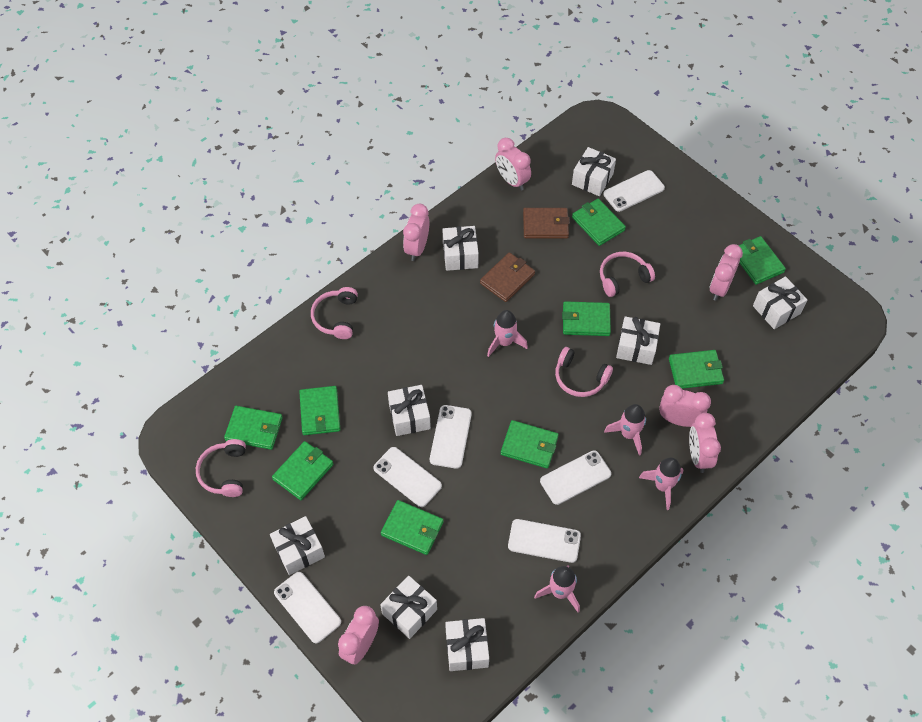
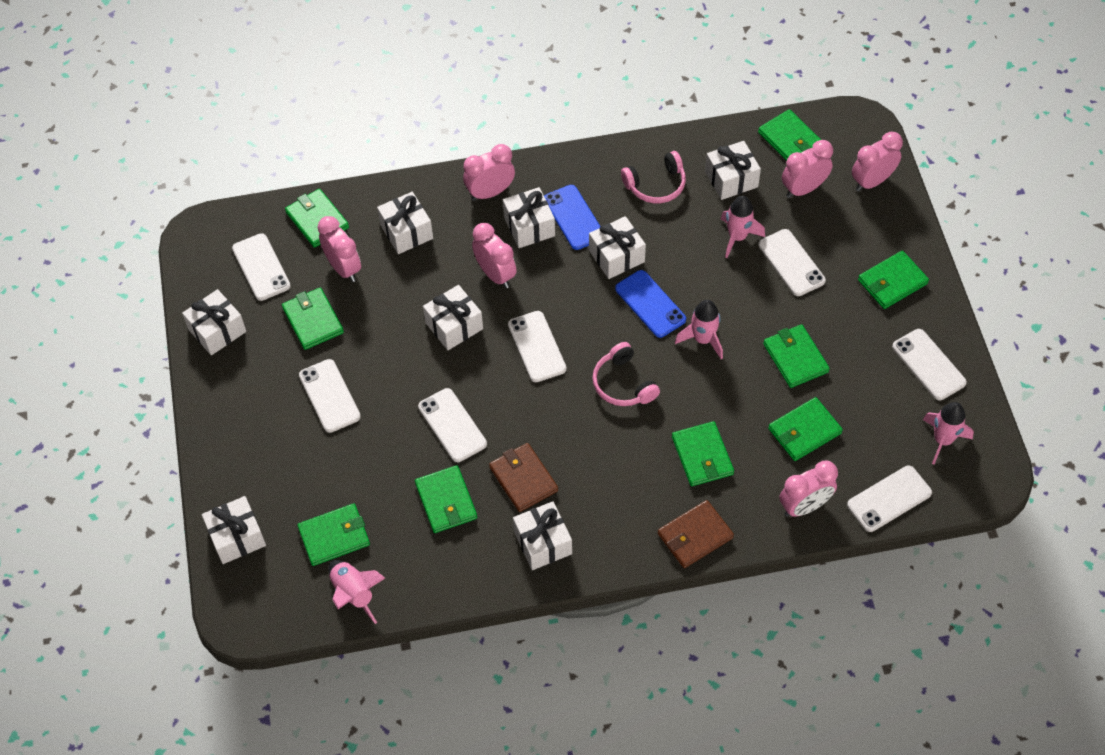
blue phone: 0 -> 2
pink headphones: 4 -> 2
white phone: 6 -> 7

